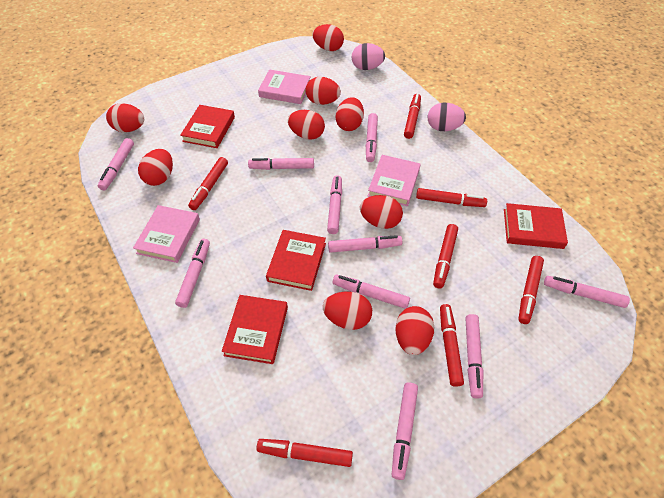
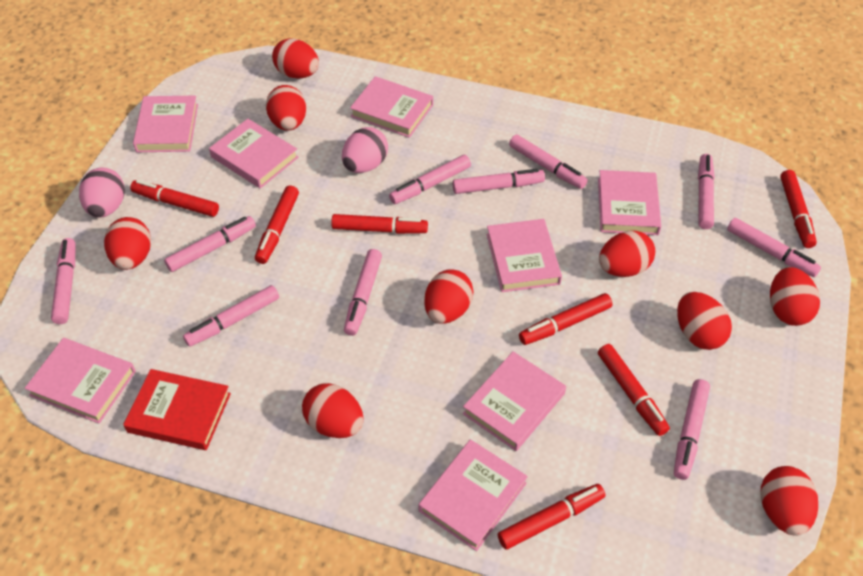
pink book: 3 -> 8
red book: 4 -> 1

